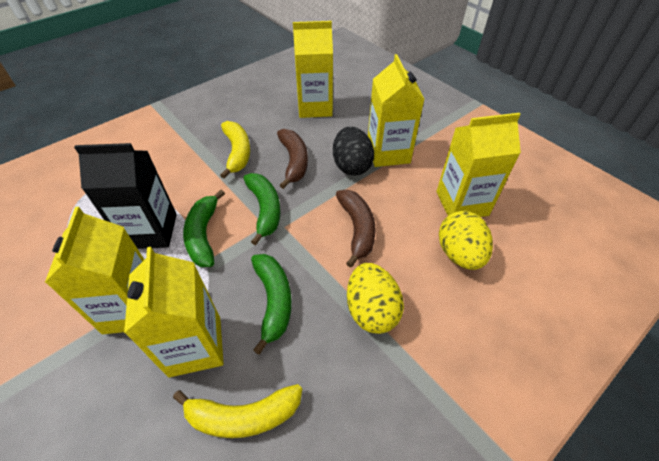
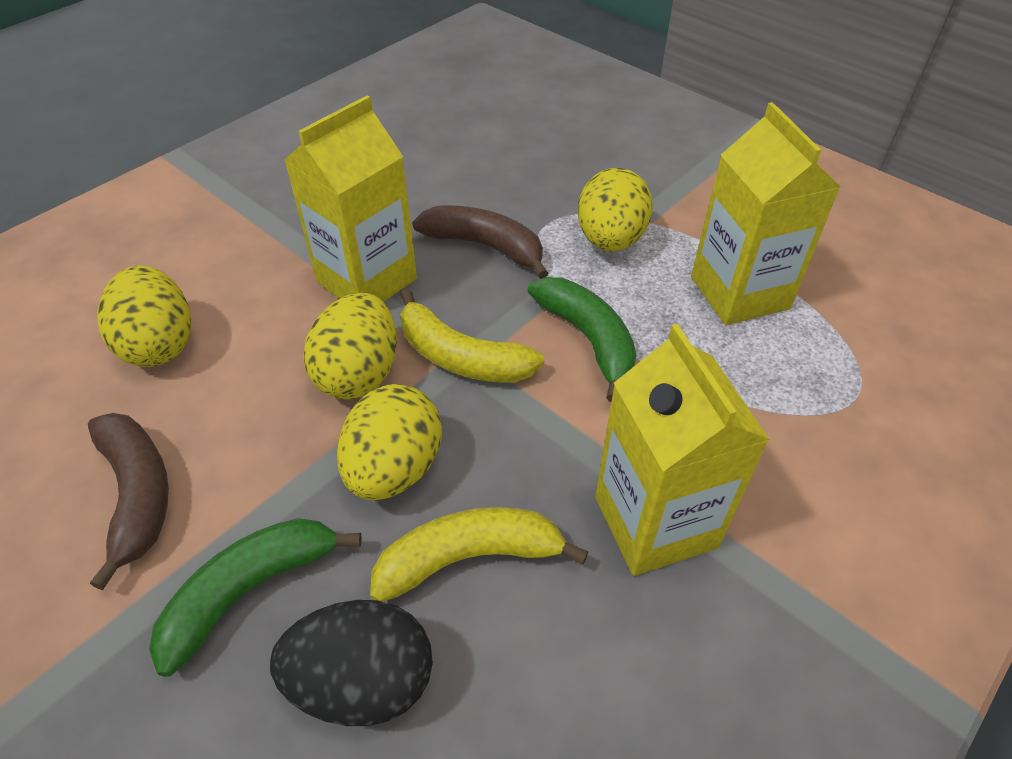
black carton: 1 -> 0
green banana: 3 -> 2
yellow carton: 5 -> 3
yellow egg: 2 -> 4

